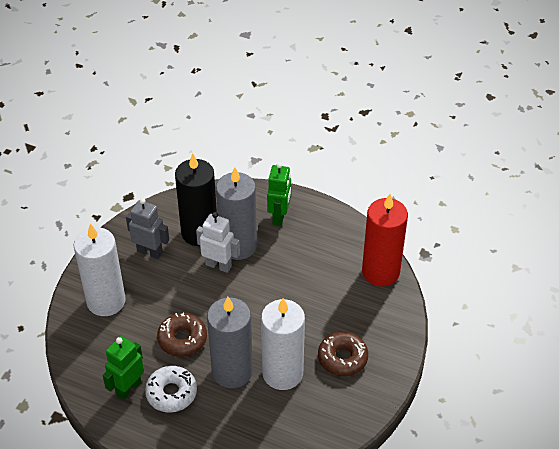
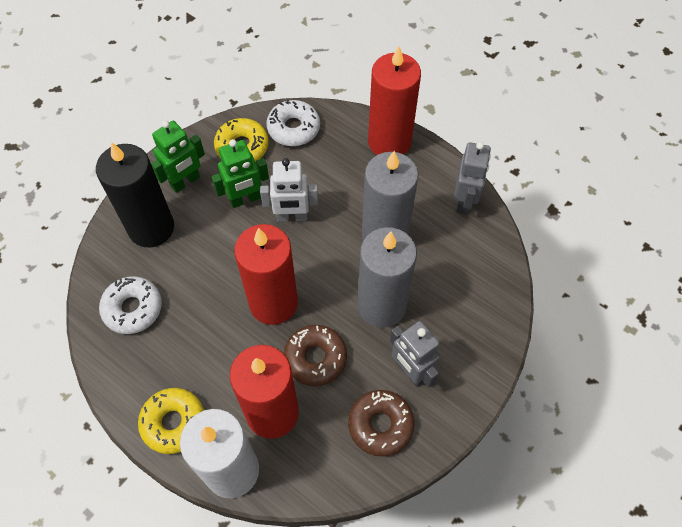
grey robot: 1 -> 2
red candle: 1 -> 3
white candle: 2 -> 1
white donut: 1 -> 2
yellow donut: 0 -> 2

